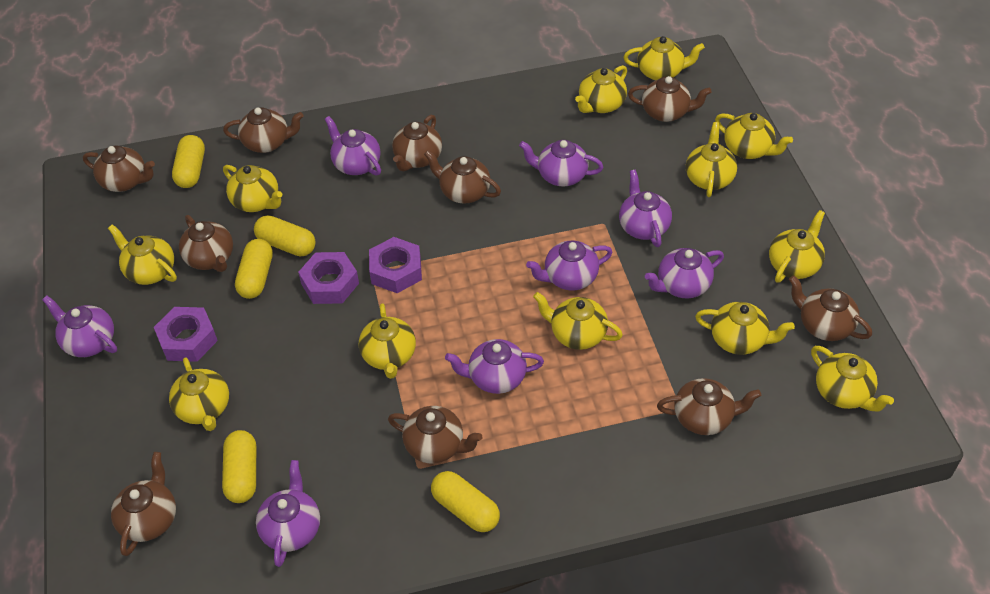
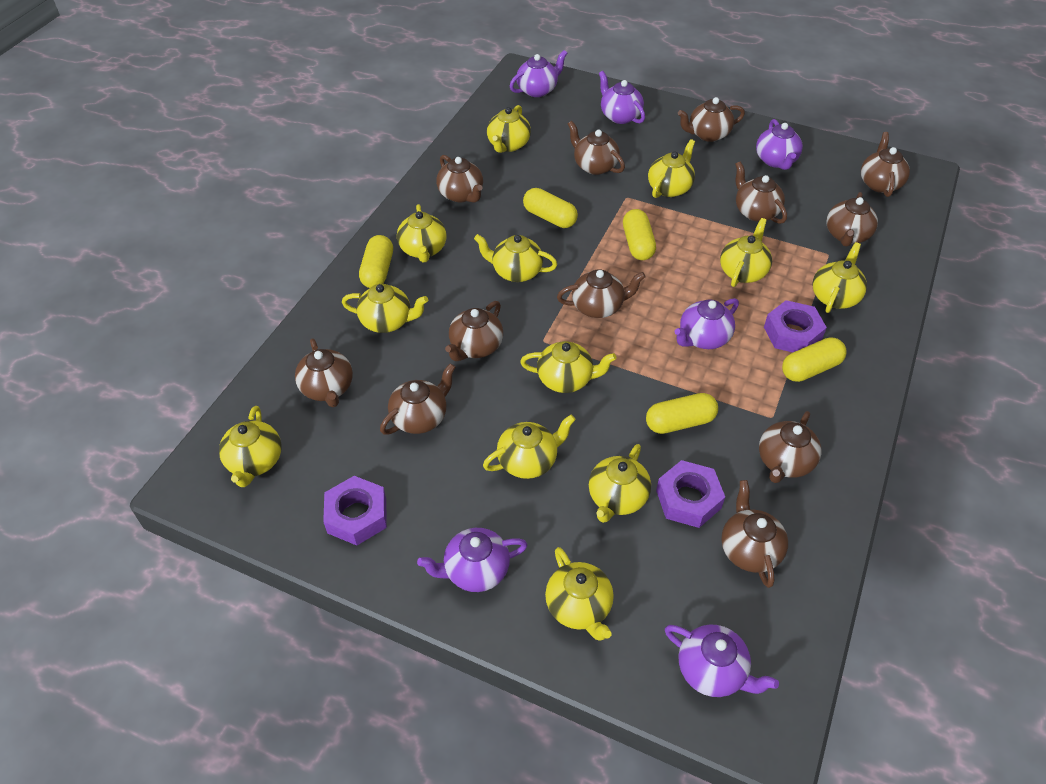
brown teapot: 10 -> 12
purple teapot: 8 -> 6

